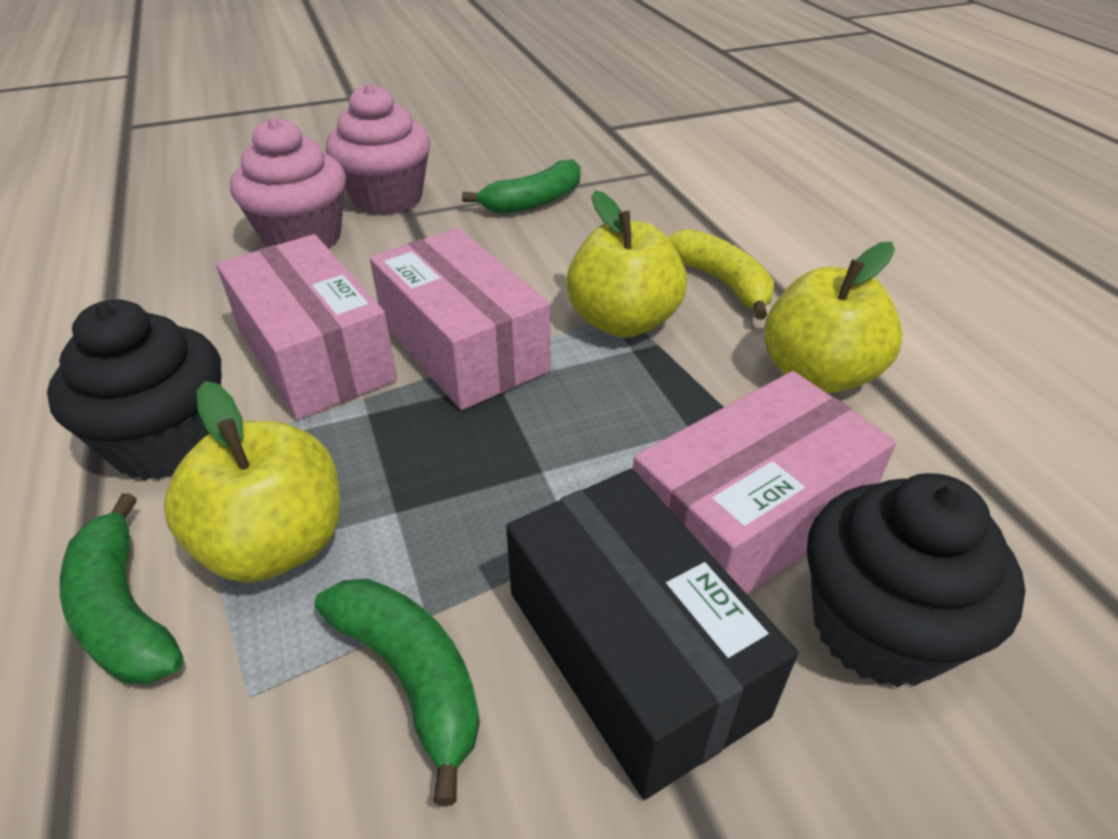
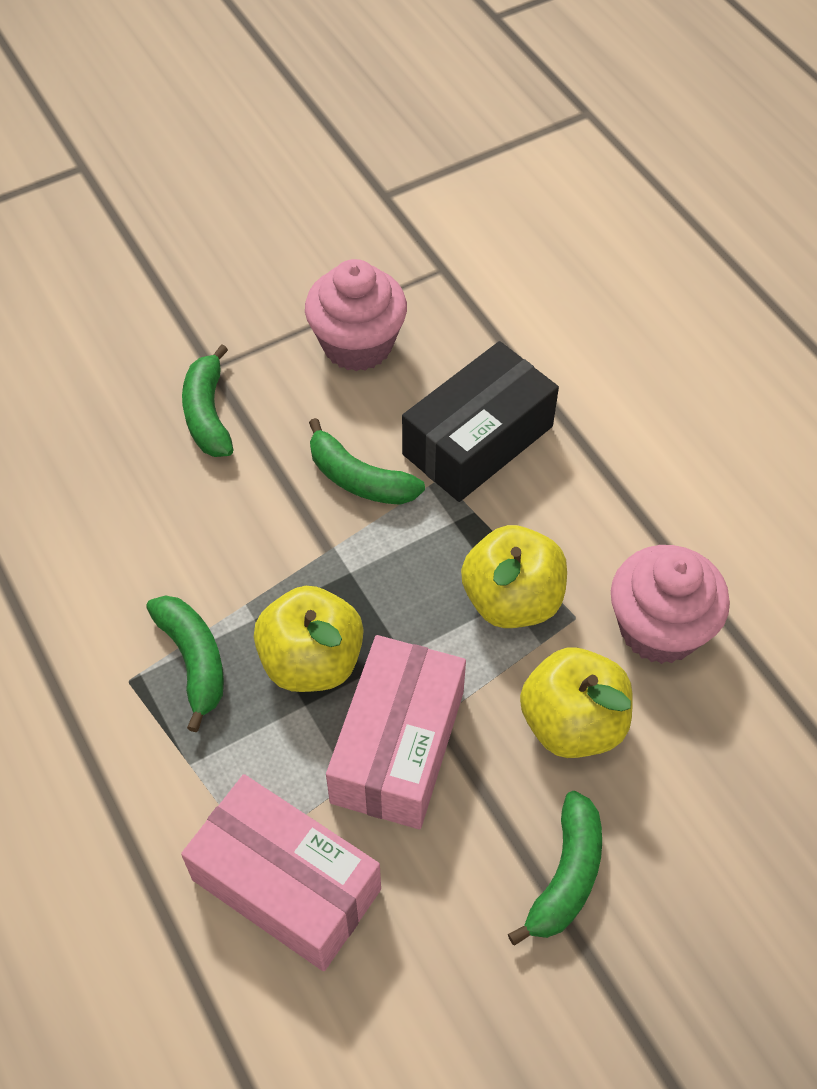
black cupcake: 2 -> 0
green banana: 3 -> 4
pink box: 3 -> 2
yellow banana: 1 -> 0

